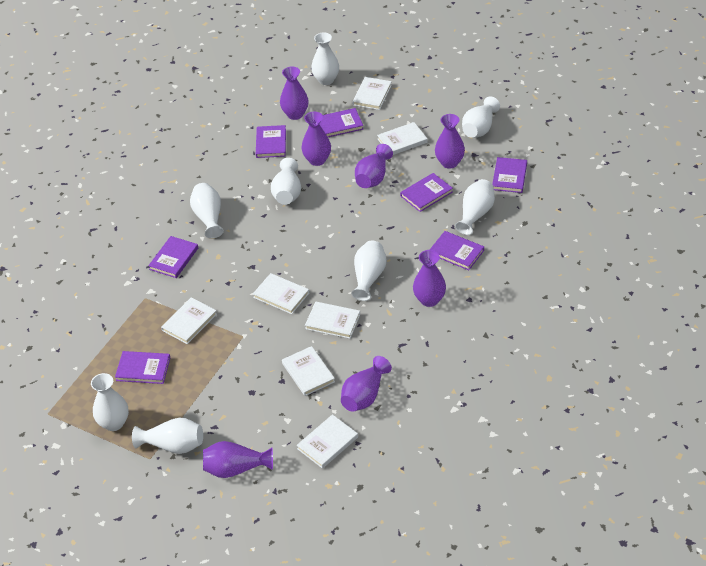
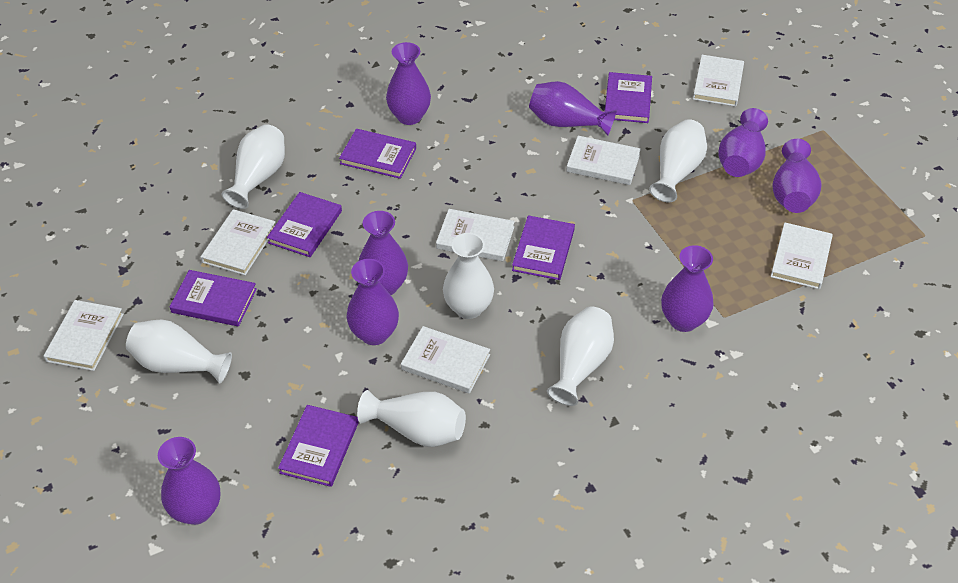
purple book: 7 -> 6
purple vase: 7 -> 8
white vase: 8 -> 6

